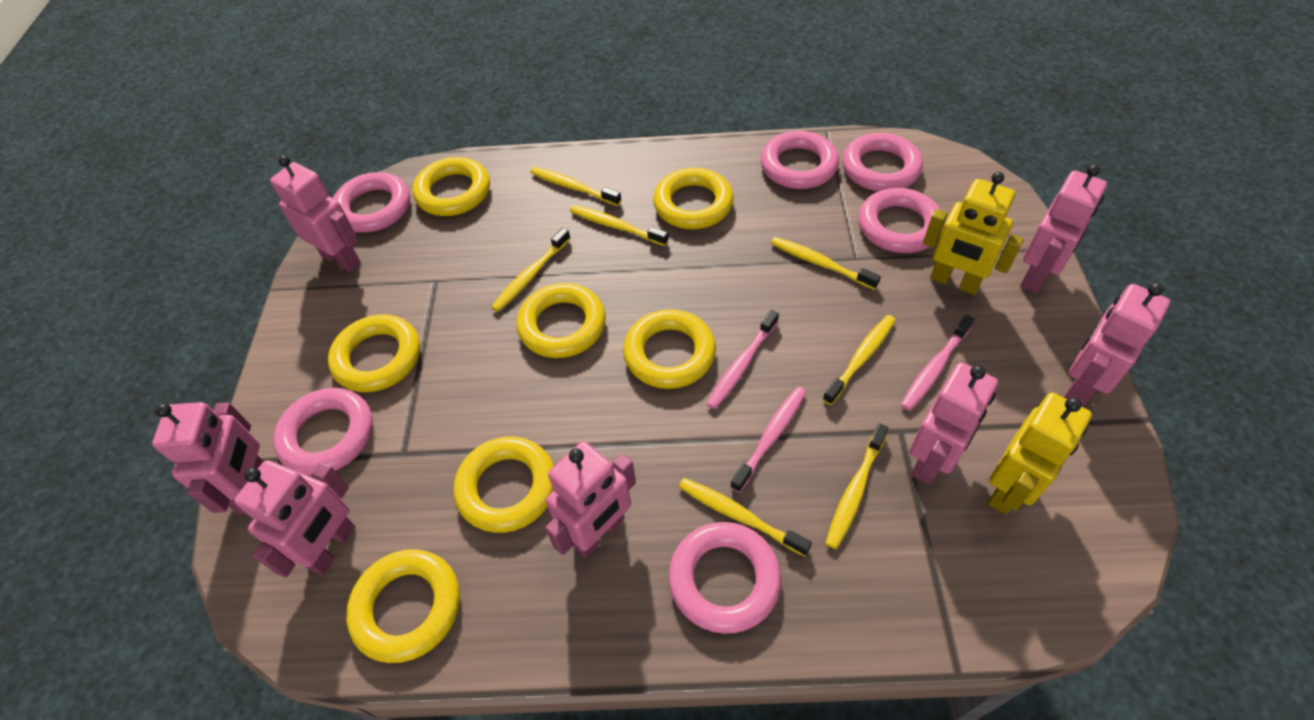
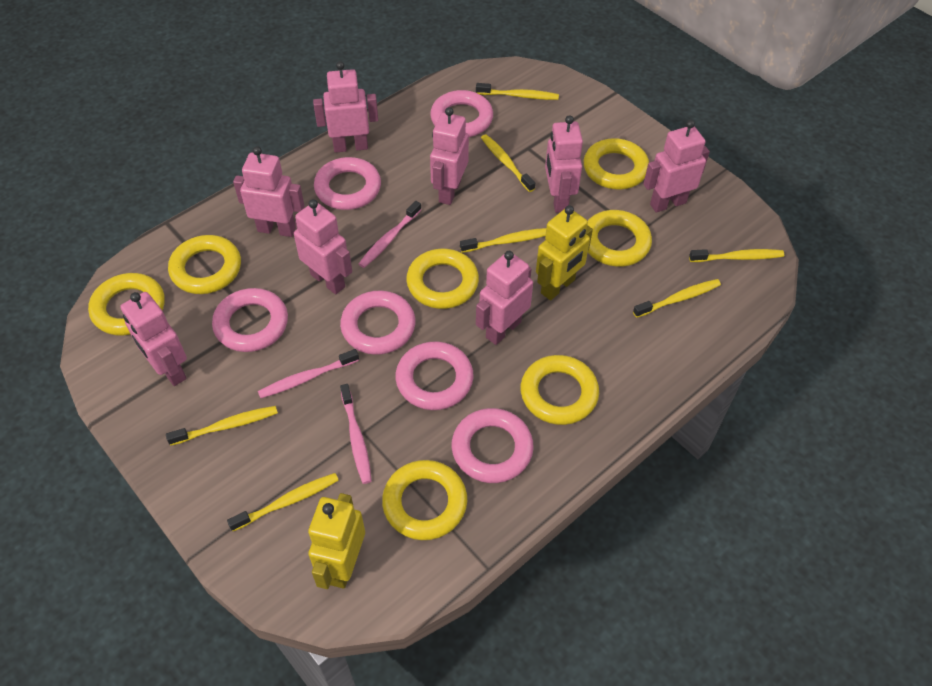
pink robot: 7 -> 8

